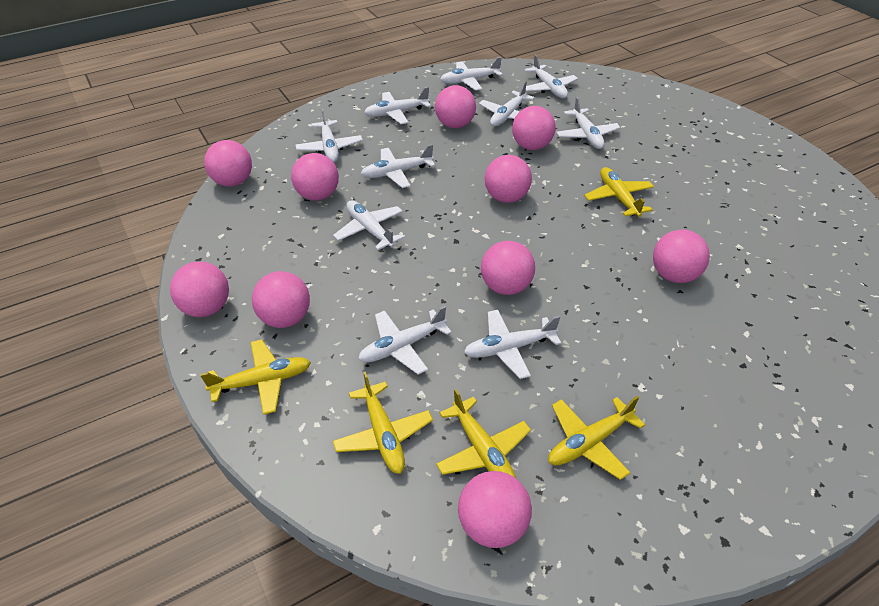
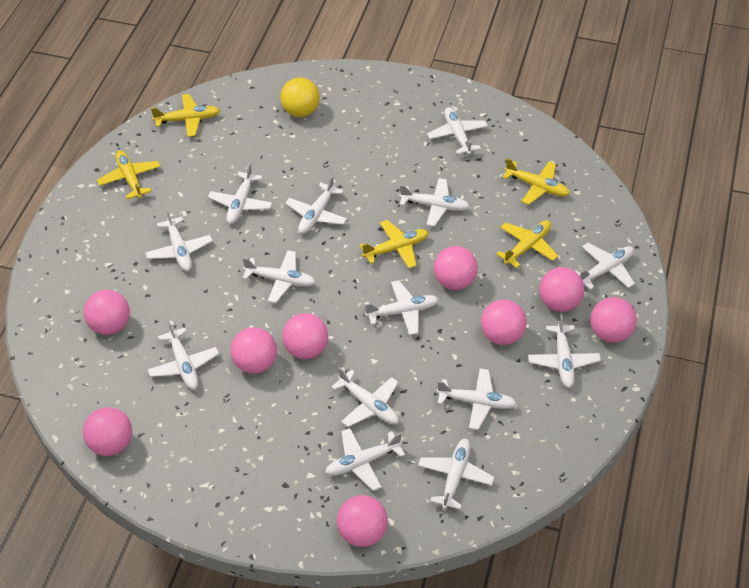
pink ball: 10 -> 9
white plane: 10 -> 14
yellow ball: 0 -> 1

